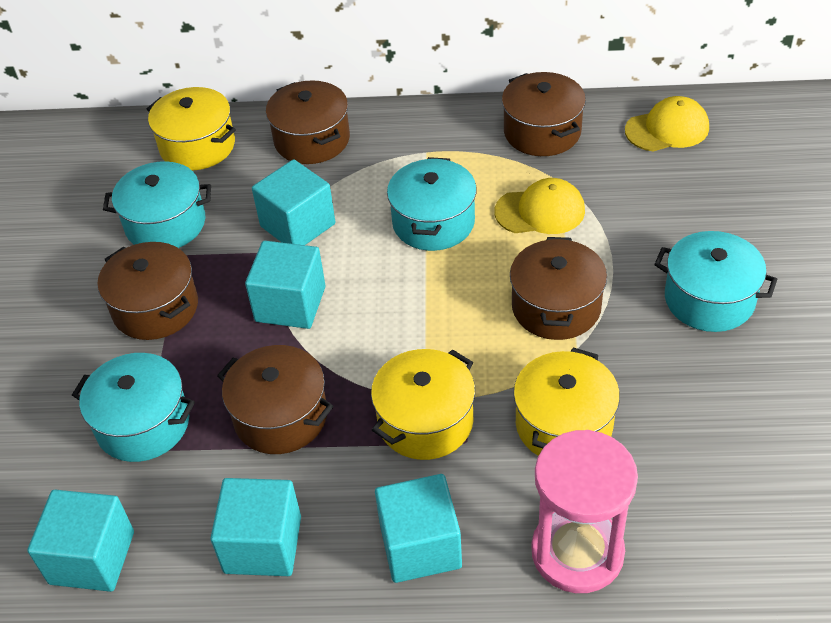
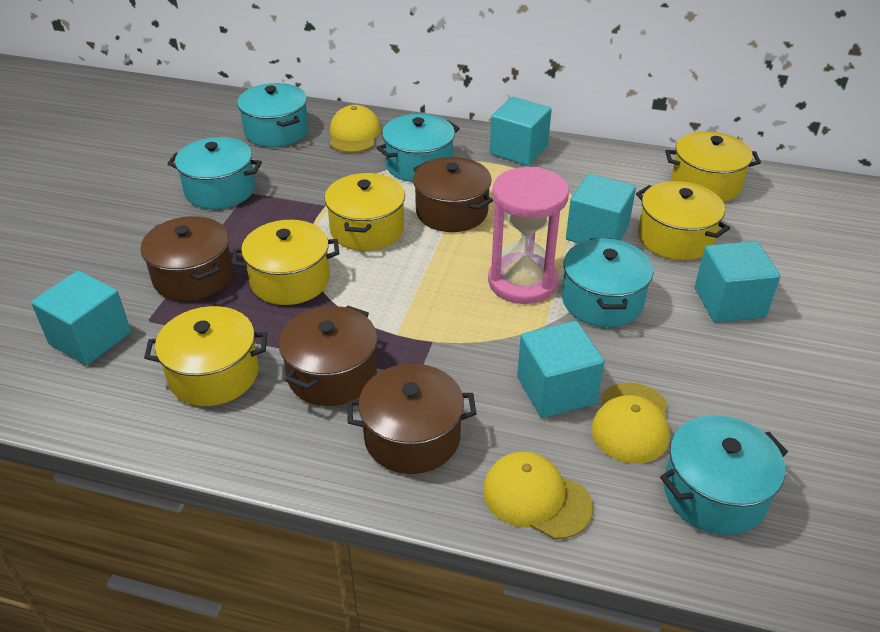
brown pot: 5 -> 4
turquoise pot: 4 -> 5
yellow cap: 2 -> 3
yellow pot: 3 -> 5

